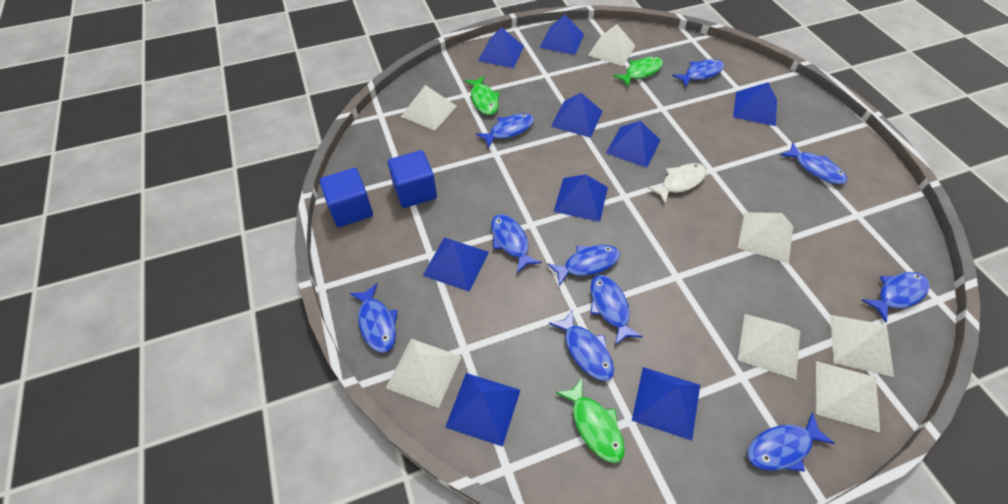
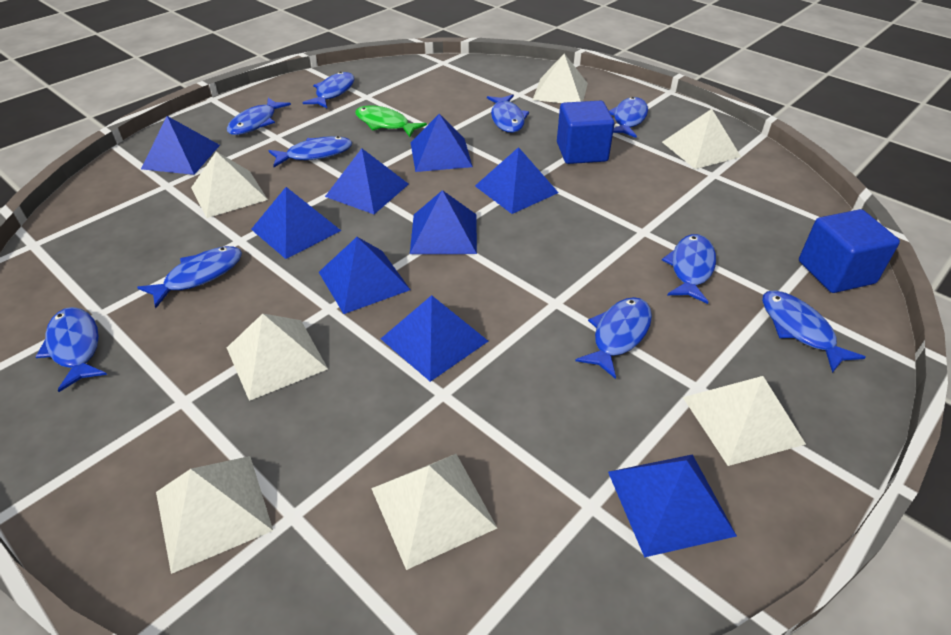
green fish: 3 -> 1
white fish: 1 -> 0

